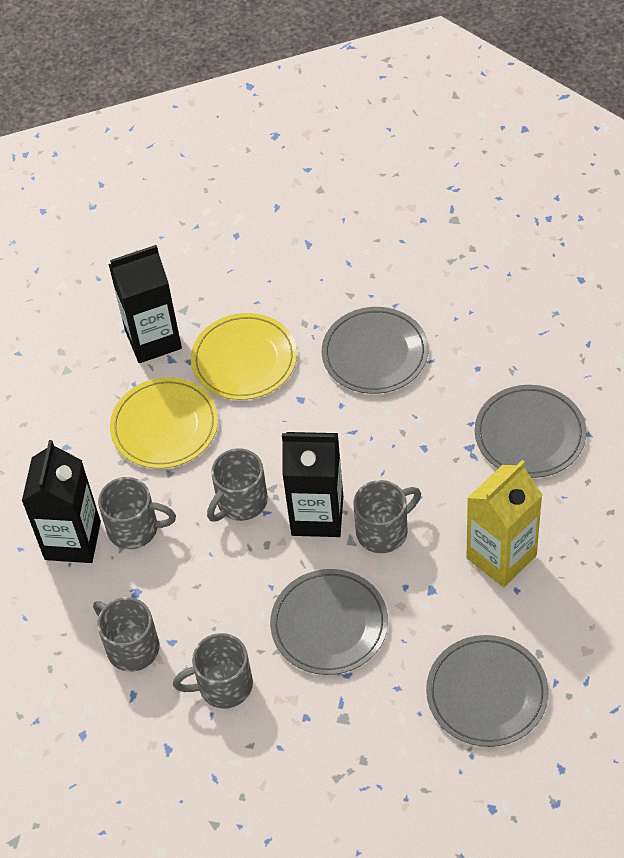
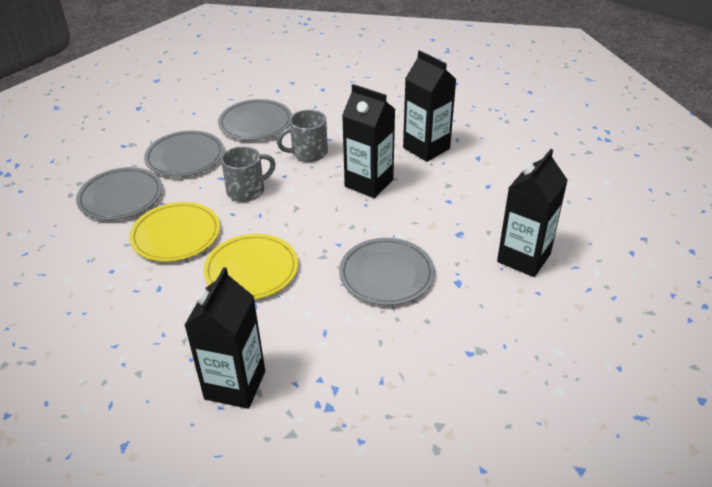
black carton: 3 -> 4
grey mug: 5 -> 2
yellow carton: 1 -> 0

